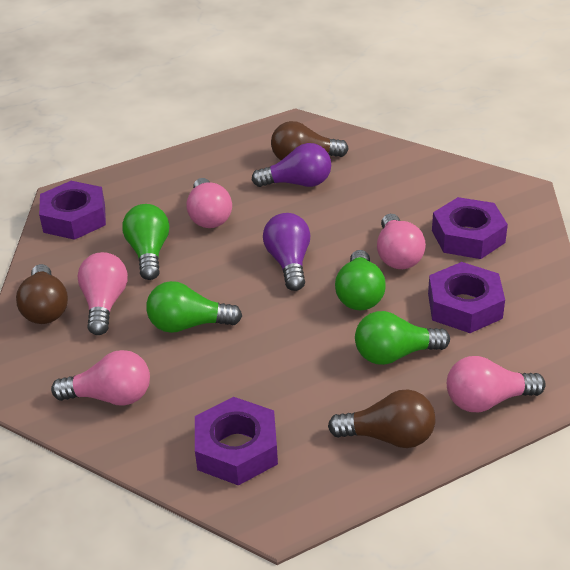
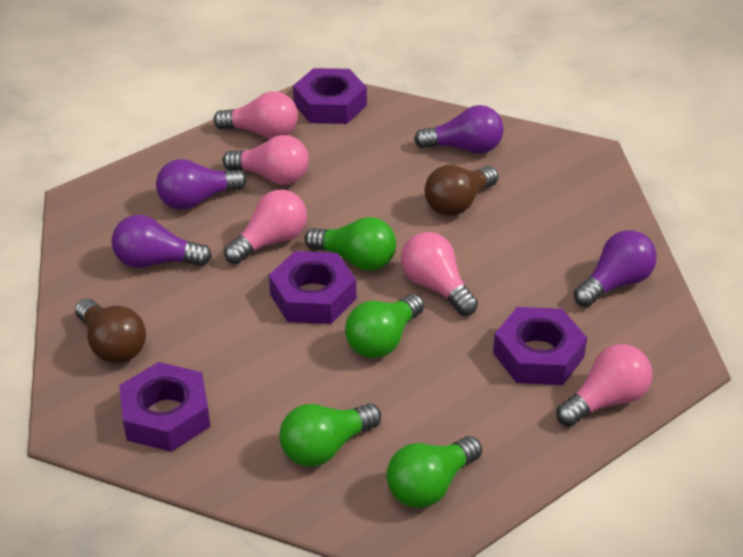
brown light bulb: 3 -> 2
purple light bulb: 2 -> 4

